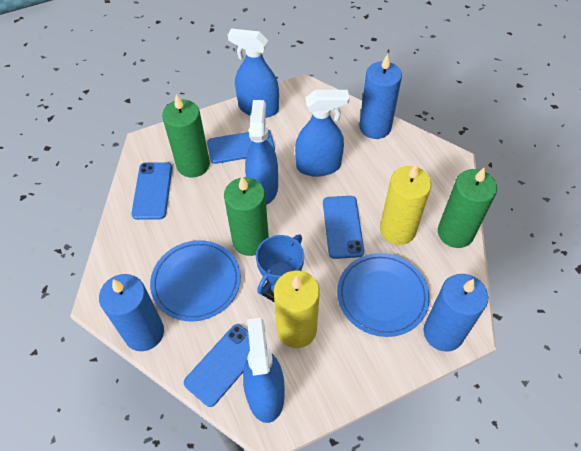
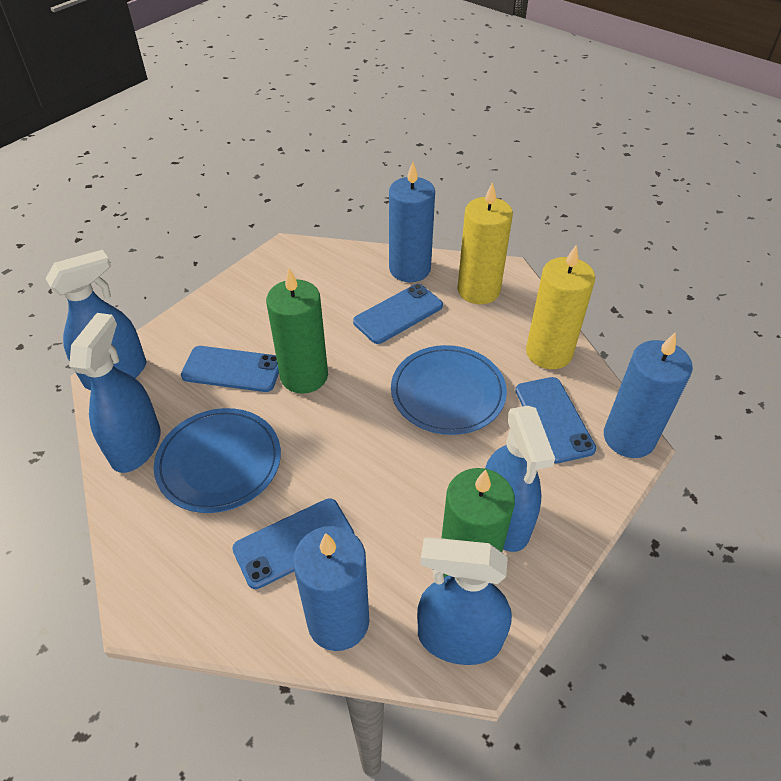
blue trophy: 1 -> 0
green candle: 3 -> 2

